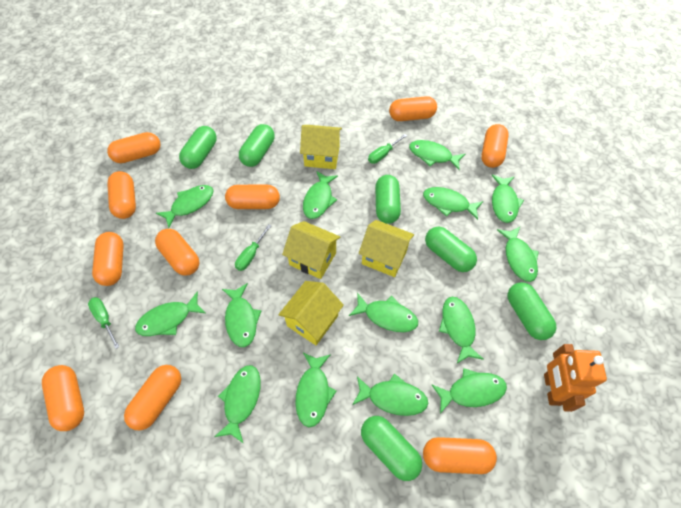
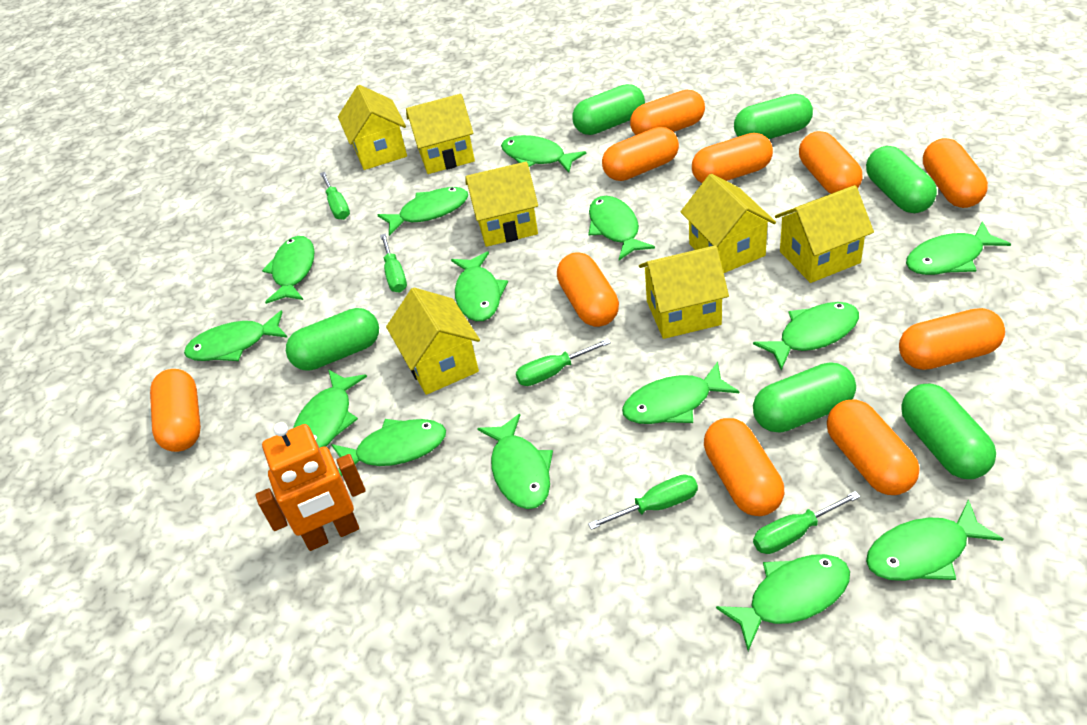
green screwdriver: 3 -> 5
yellow house: 4 -> 7

